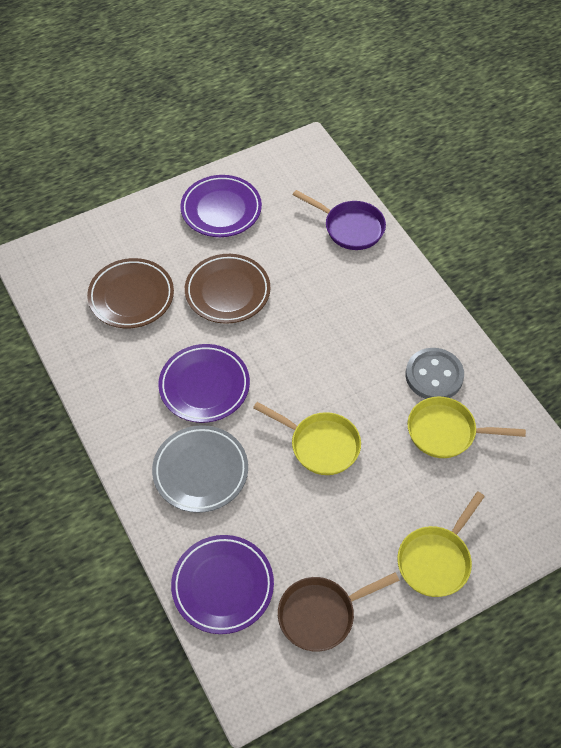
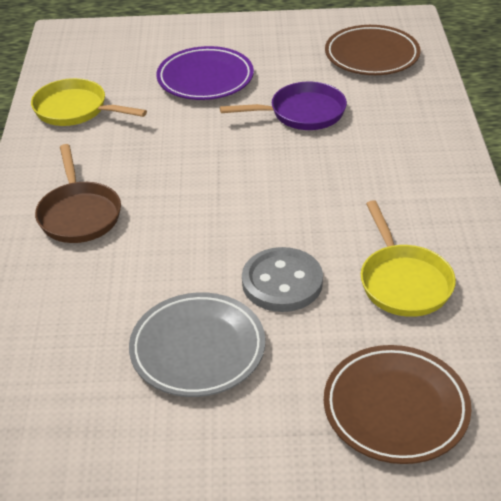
purple plate: 3 -> 1
yellow pan: 3 -> 2

